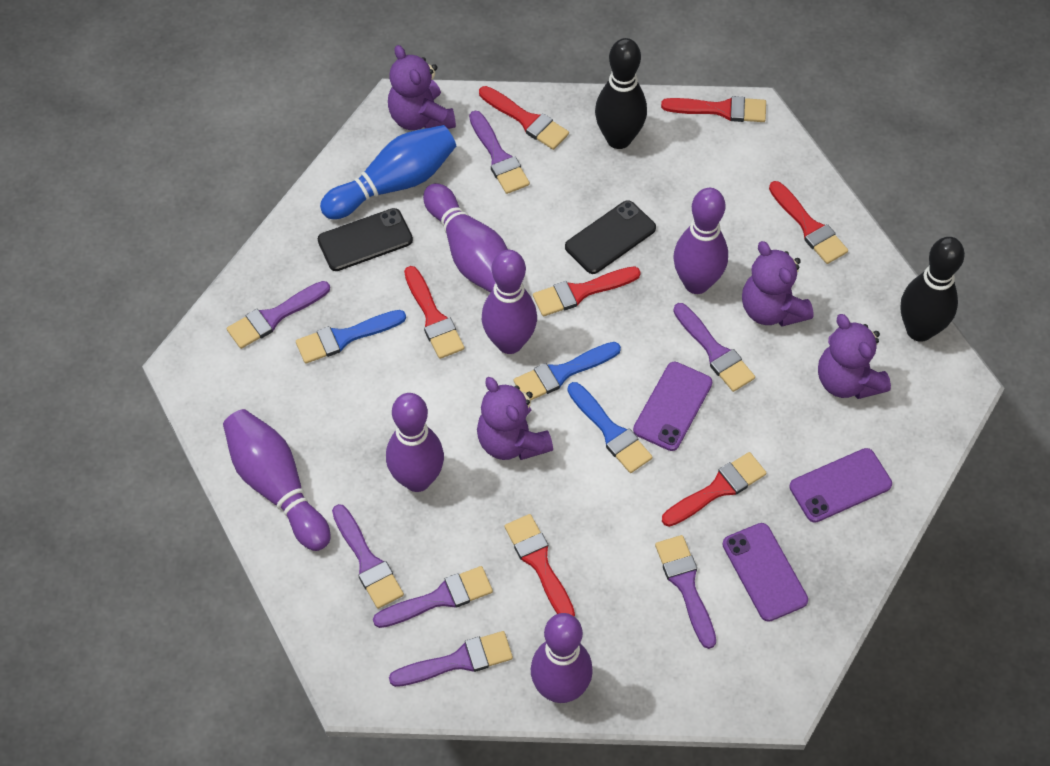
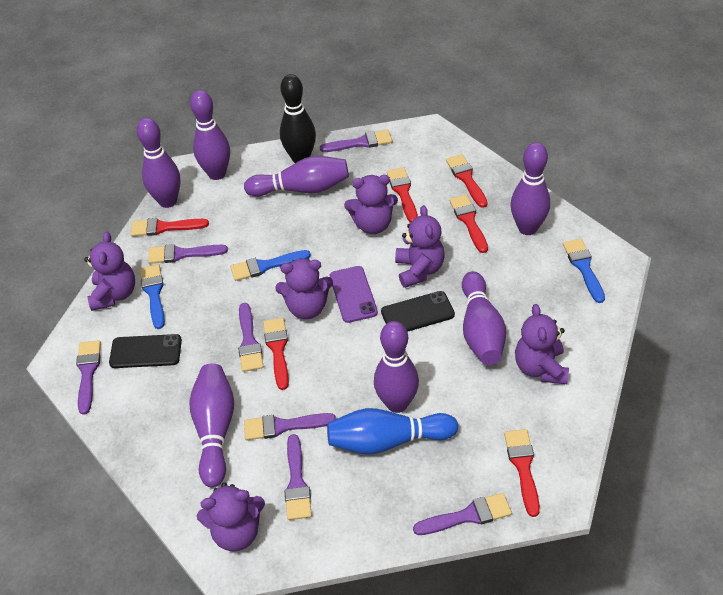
black bowling pin: 2 -> 1
purple bowling pin: 6 -> 7
purple phone: 3 -> 1
purple teddy bear: 4 -> 6
red brush: 7 -> 6

